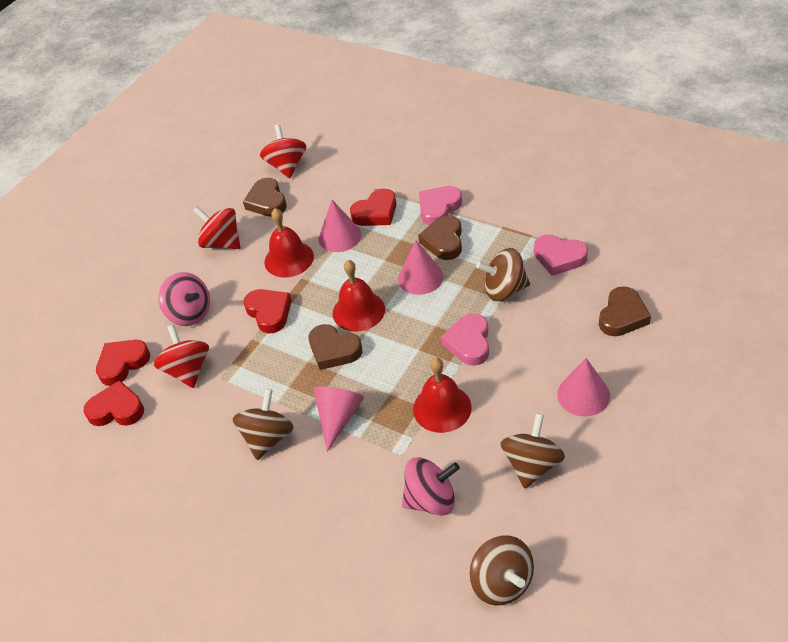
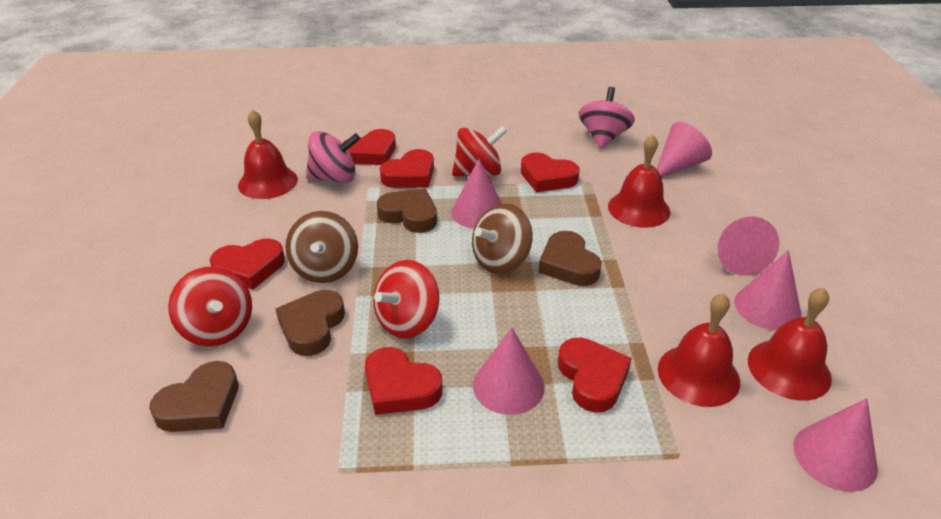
brown spinning top: 4 -> 2
pink cone: 4 -> 6
pink heart: 3 -> 0
red bell: 3 -> 4
red heart: 4 -> 6

